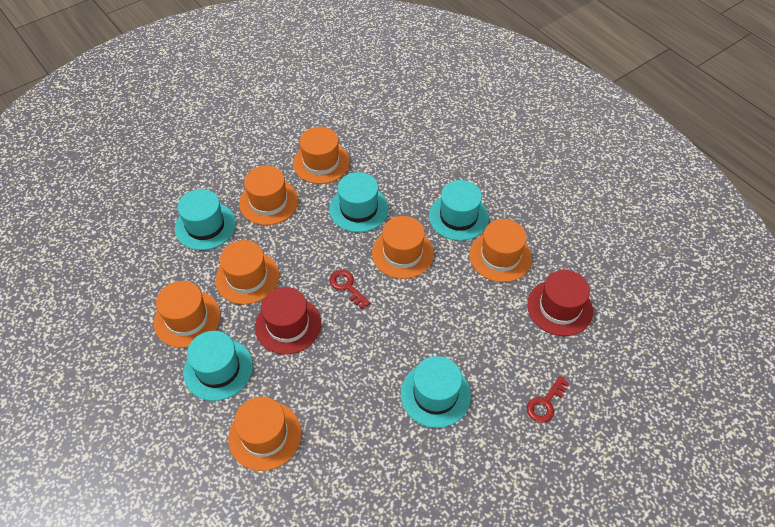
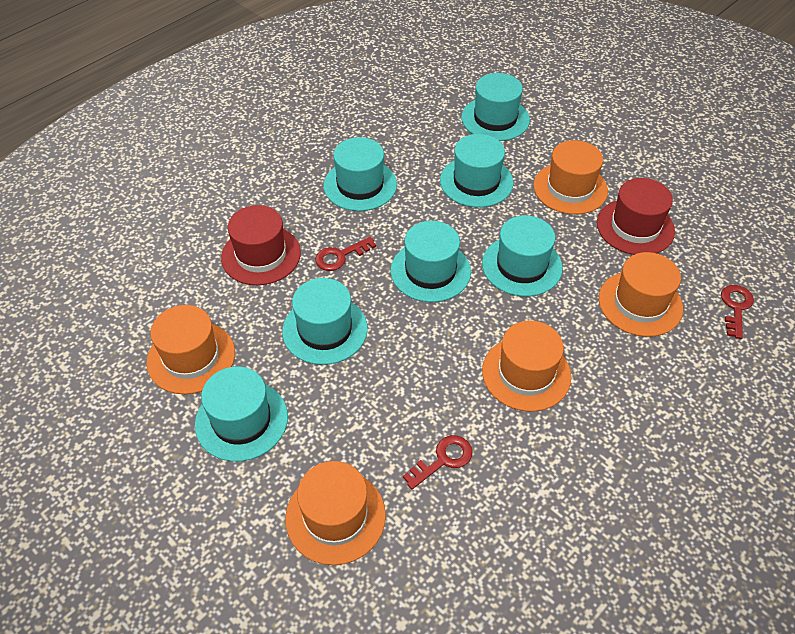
orange hat: 7 -> 5
red key: 2 -> 3
turquoise hat: 5 -> 7

